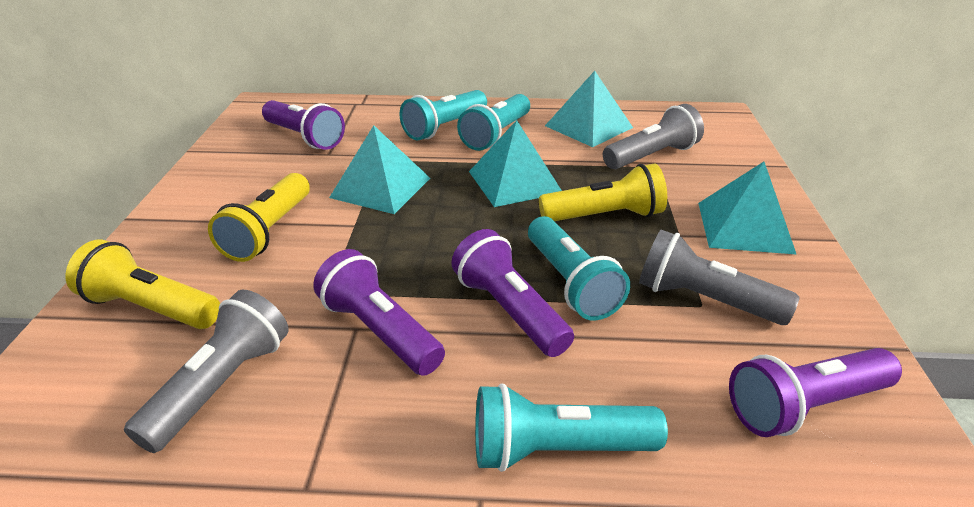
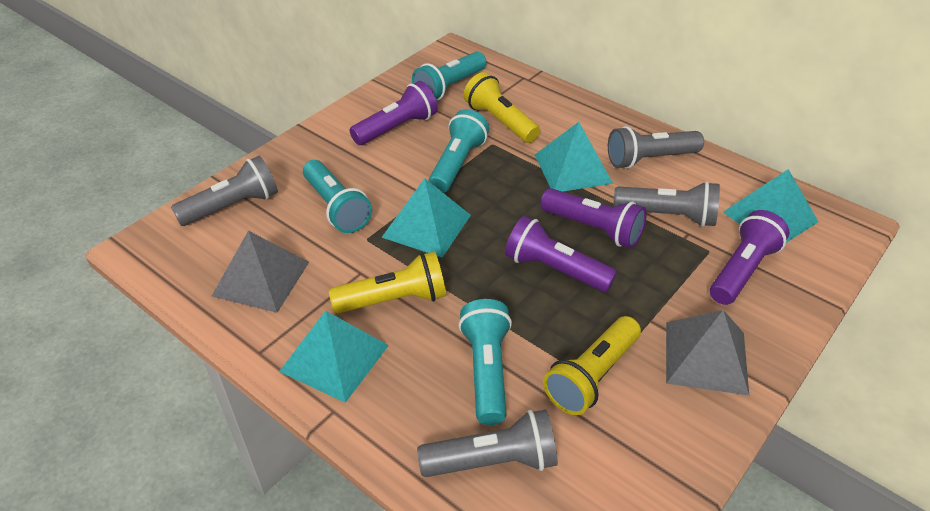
grey flashlight: 3 -> 4
grey pyramid: 0 -> 2

